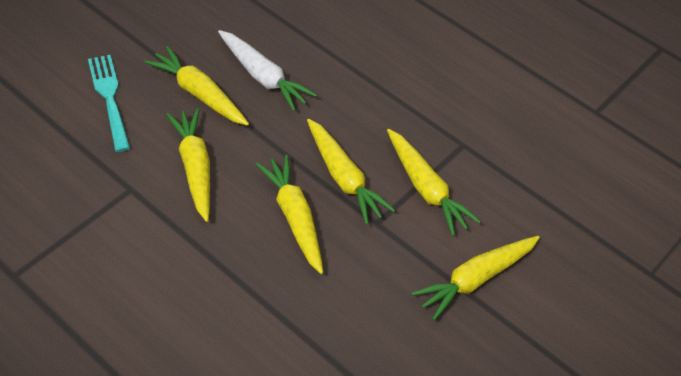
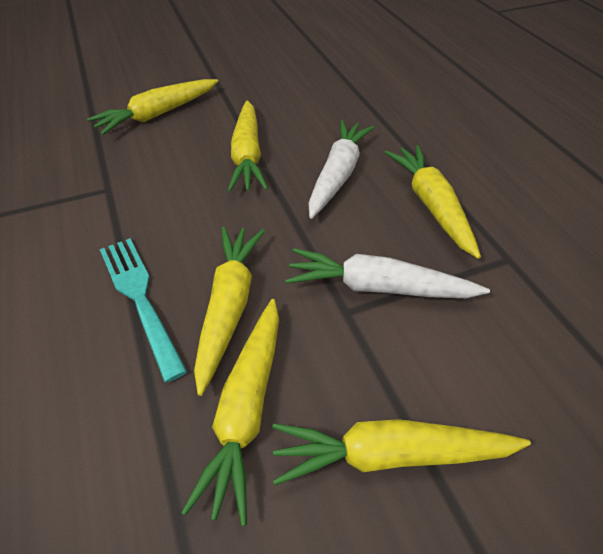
white carrot: 1 -> 2

